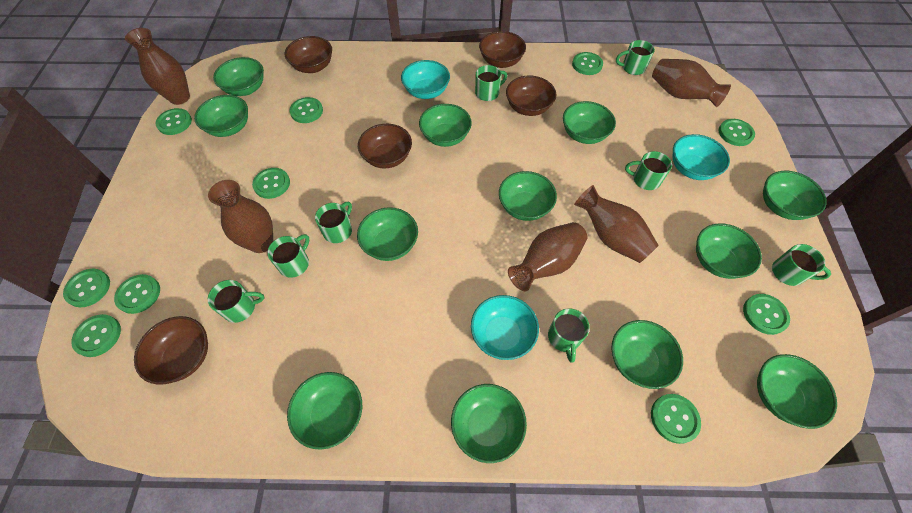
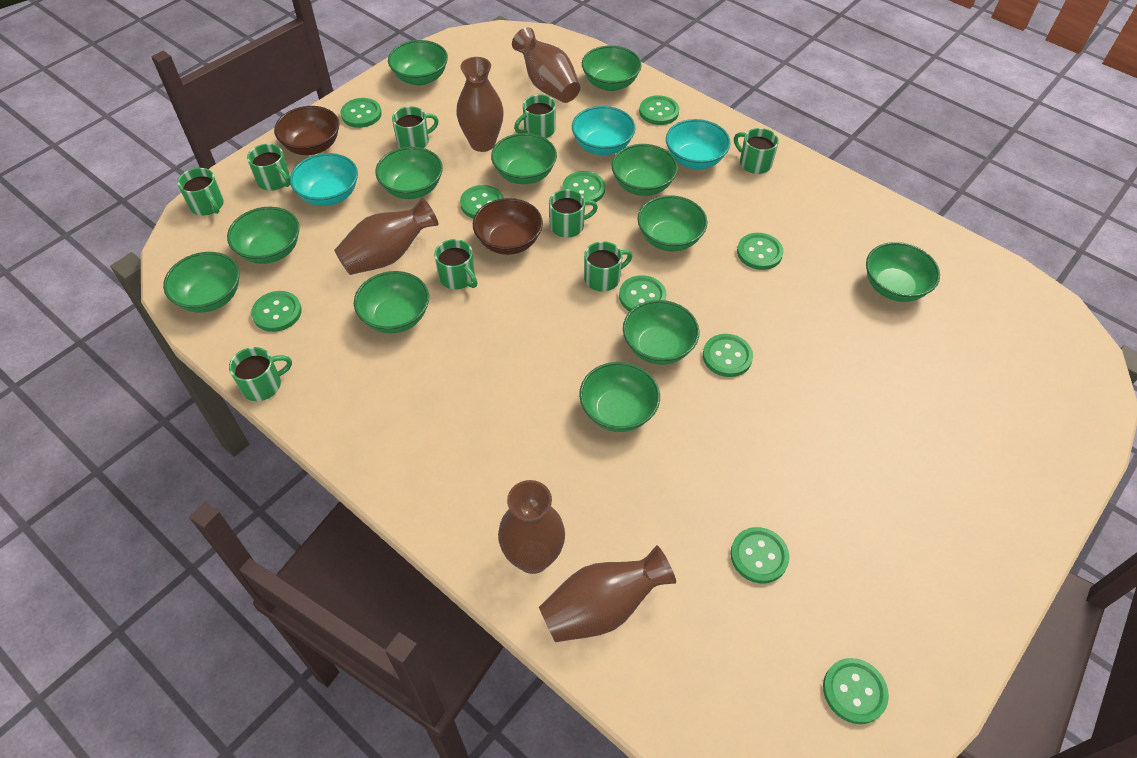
brown bowl: 5 -> 2
green mug: 8 -> 9

